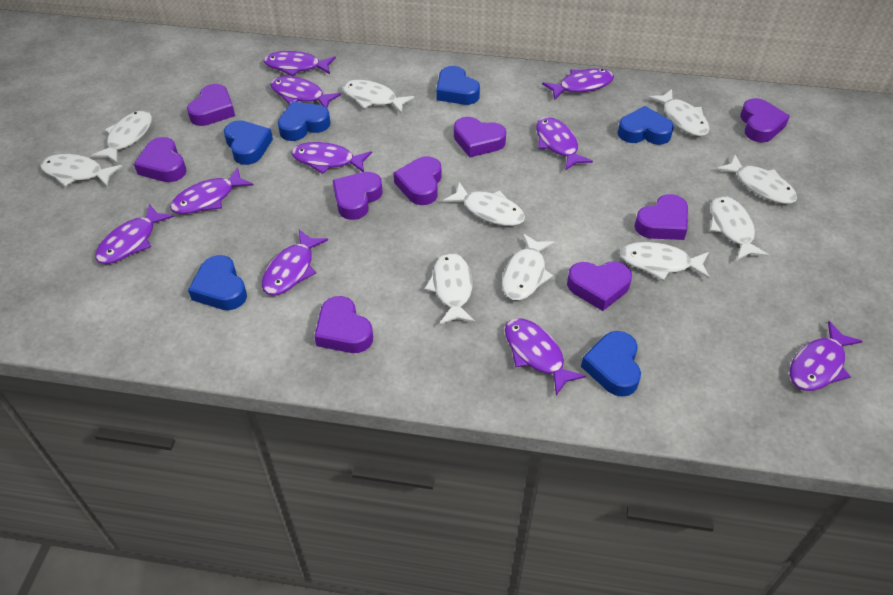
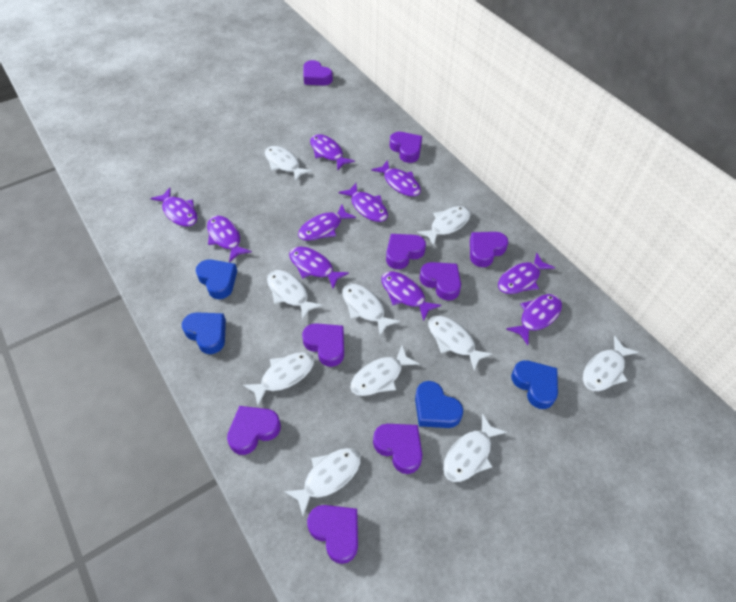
blue heart: 6 -> 4

